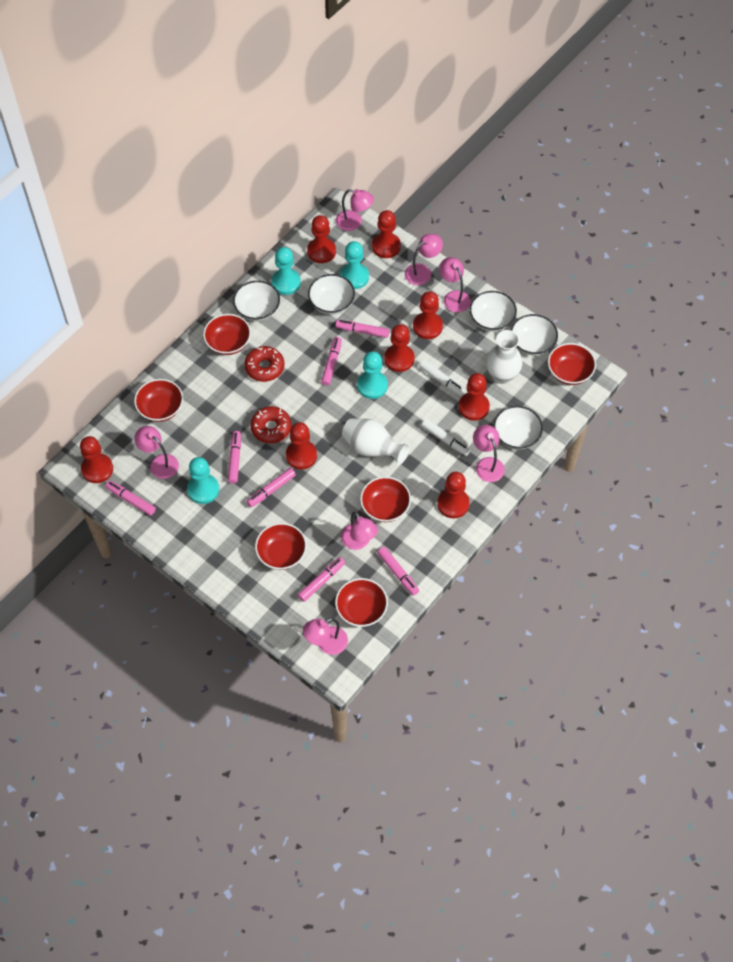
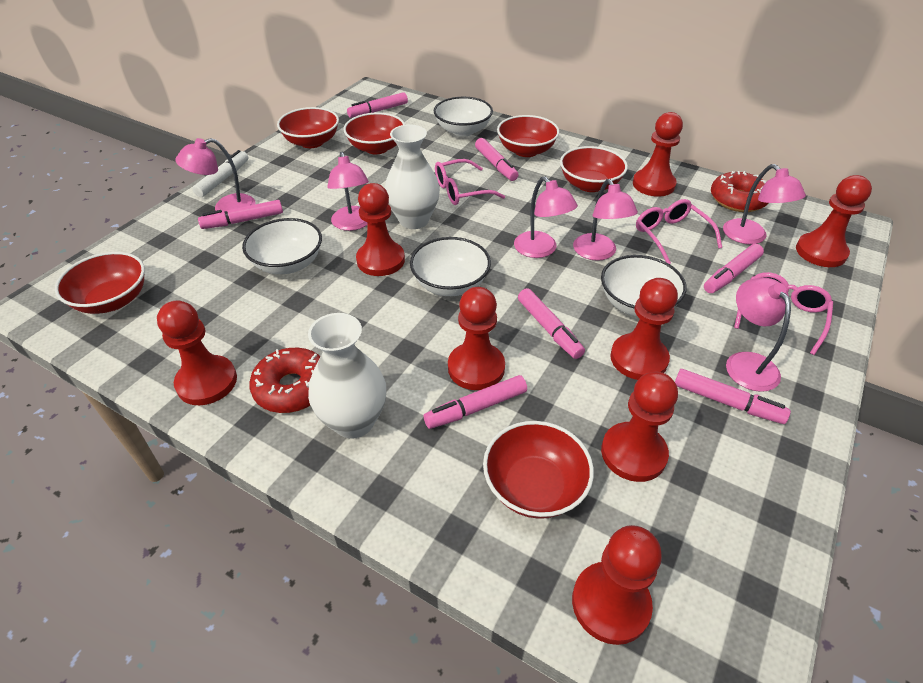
pink glasses: 0 -> 3
pink lamp: 7 -> 6
turquoise pawn: 4 -> 0
white bowl: 5 -> 4
white marker: 2 -> 1

